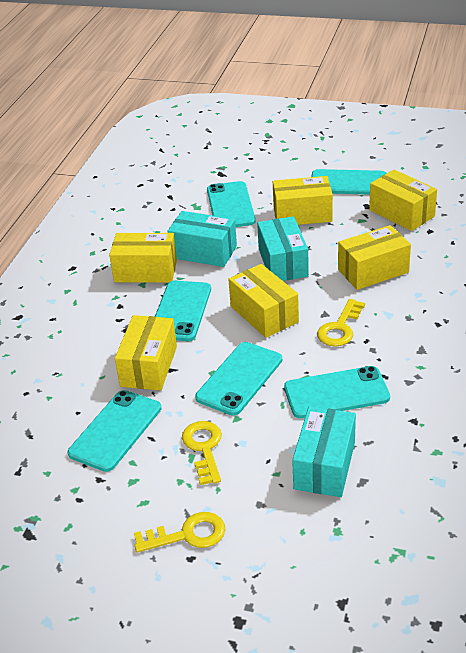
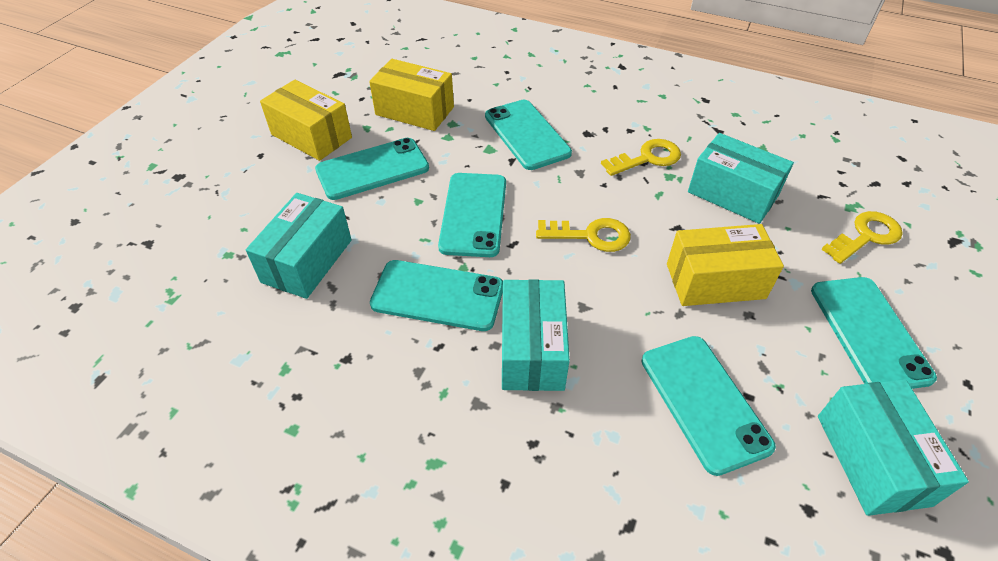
turquoise box: 3 -> 4
yellow box: 6 -> 3

